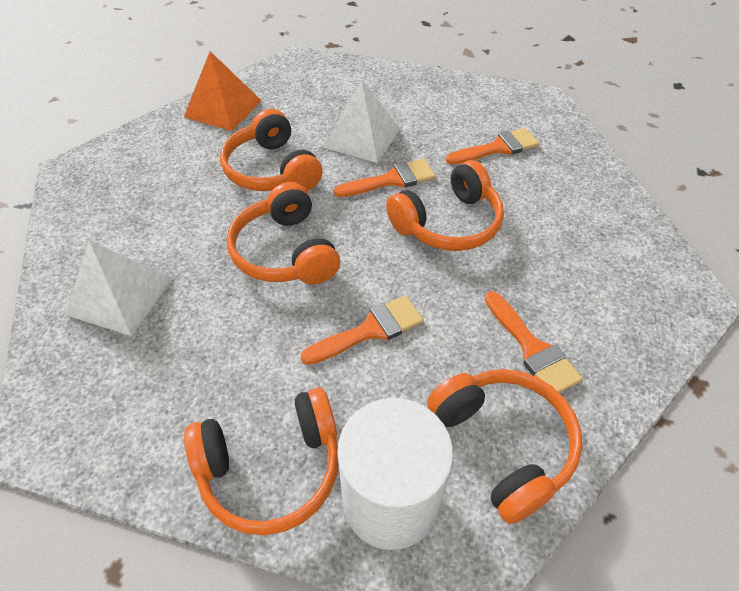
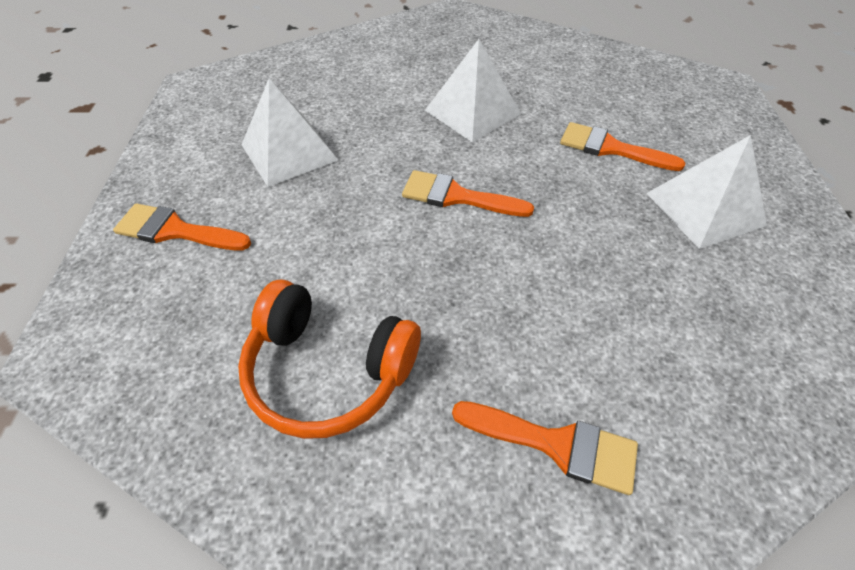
orange headphones: 5 -> 1
orange pyramid: 1 -> 0
white cylinder: 1 -> 0
white pyramid: 2 -> 3

